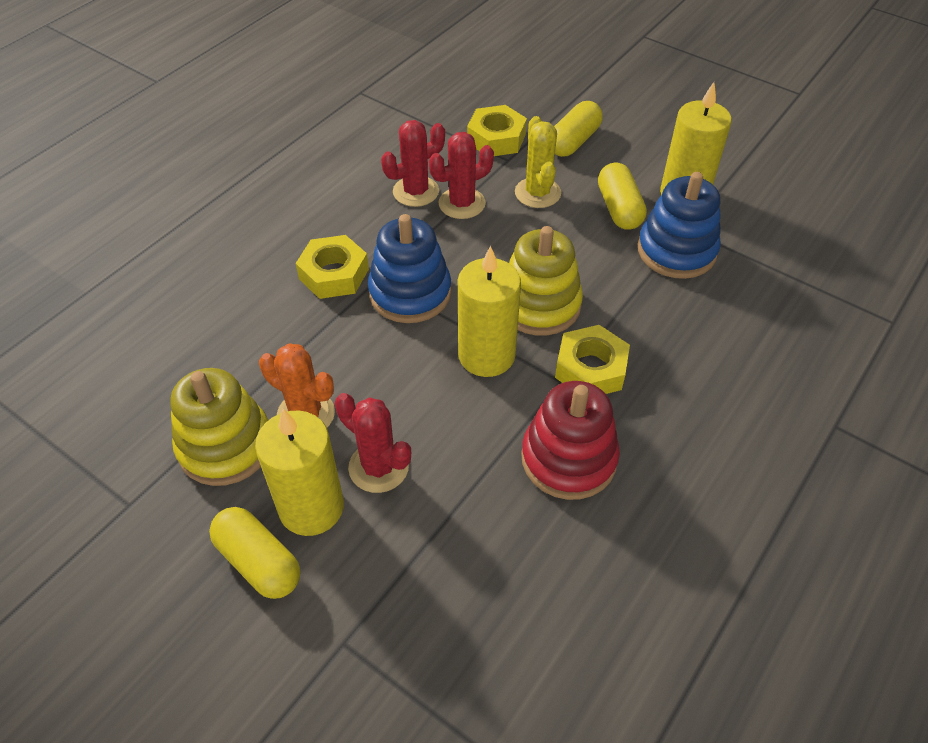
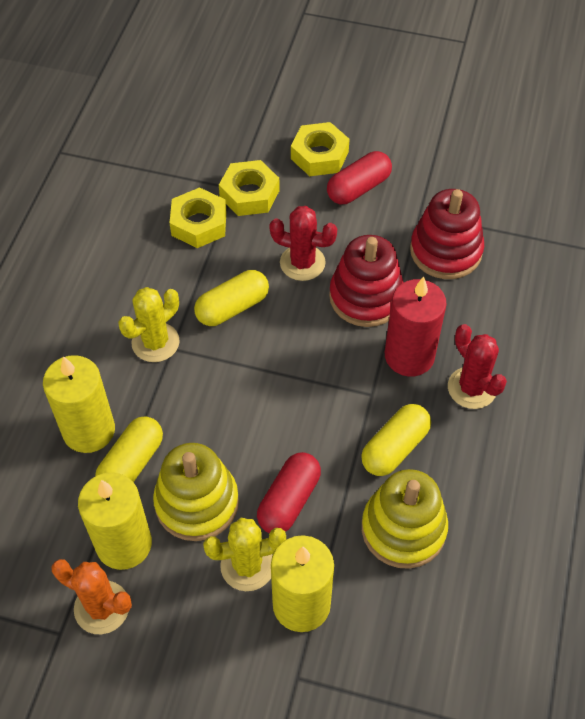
blue stacking toy: 2 -> 0
red cactus: 3 -> 2
red candle: 0 -> 1
red capsule: 0 -> 2
red stacking toy: 1 -> 2
yellow cactus: 1 -> 2

